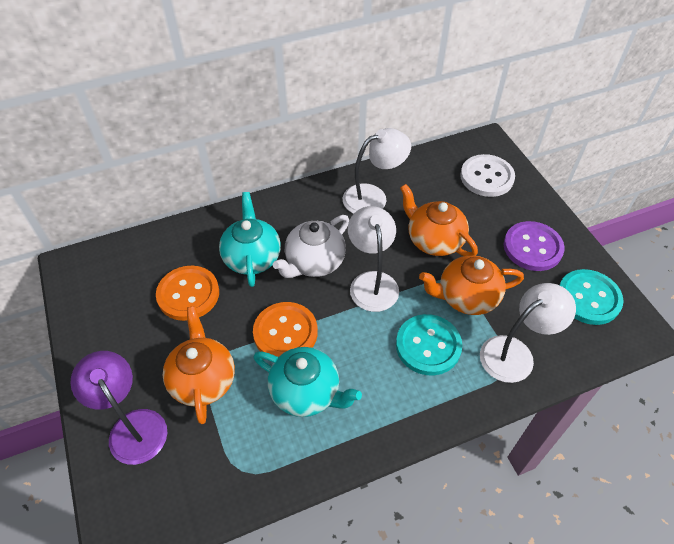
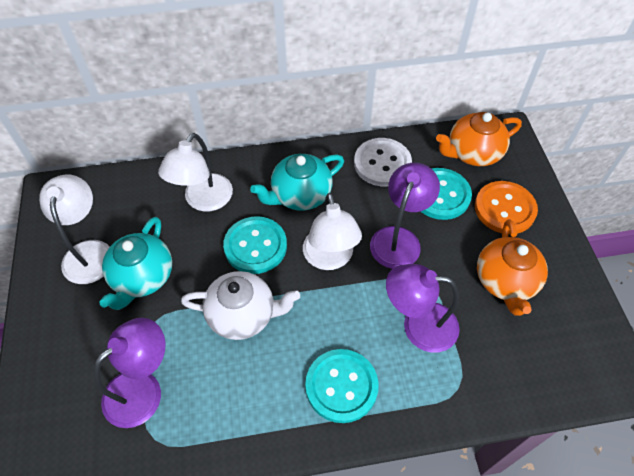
orange button: 2 -> 1
orange teapot: 3 -> 2
purple button: 1 -> 0
purple lamp: 1 -> 3
turquoise button: 2 -> 3

